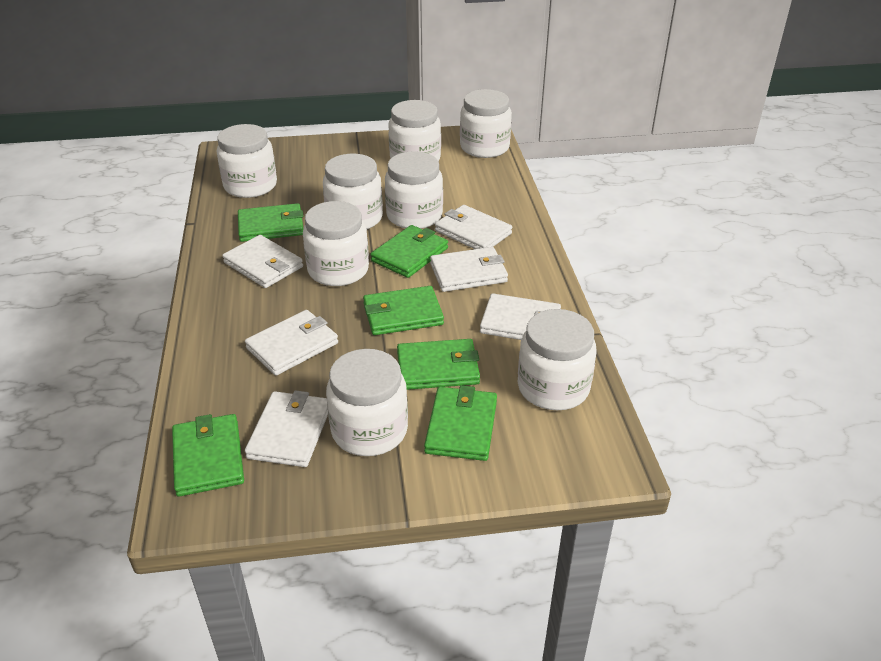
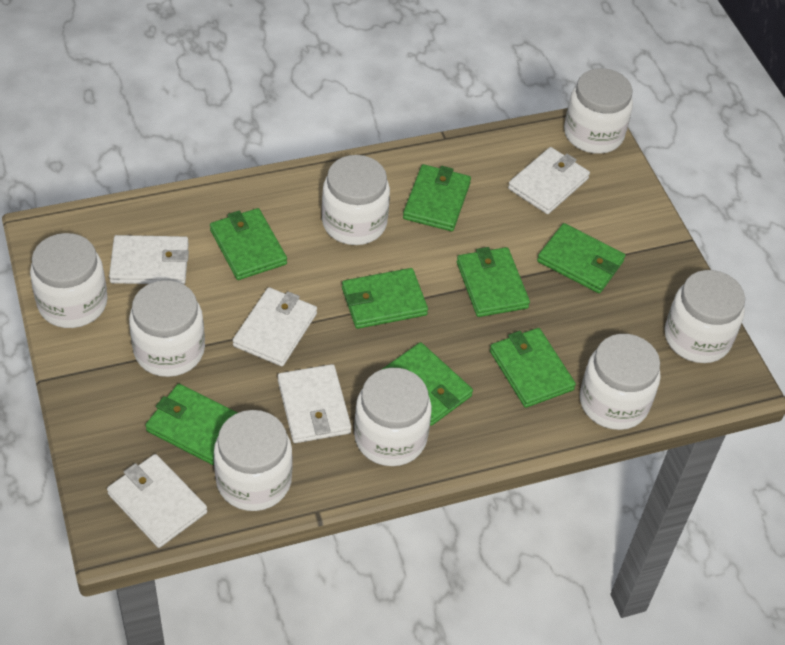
green wallet: 6 -> 8
white wallet: 6 -> 5

